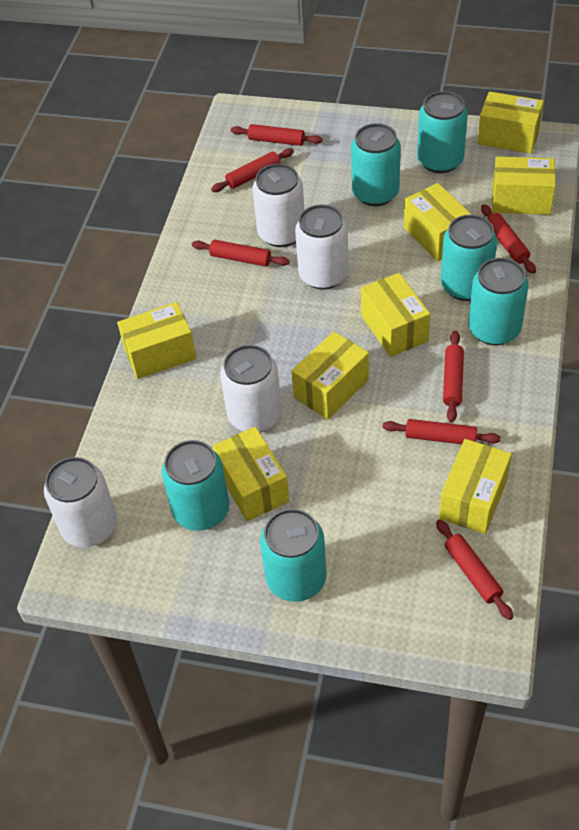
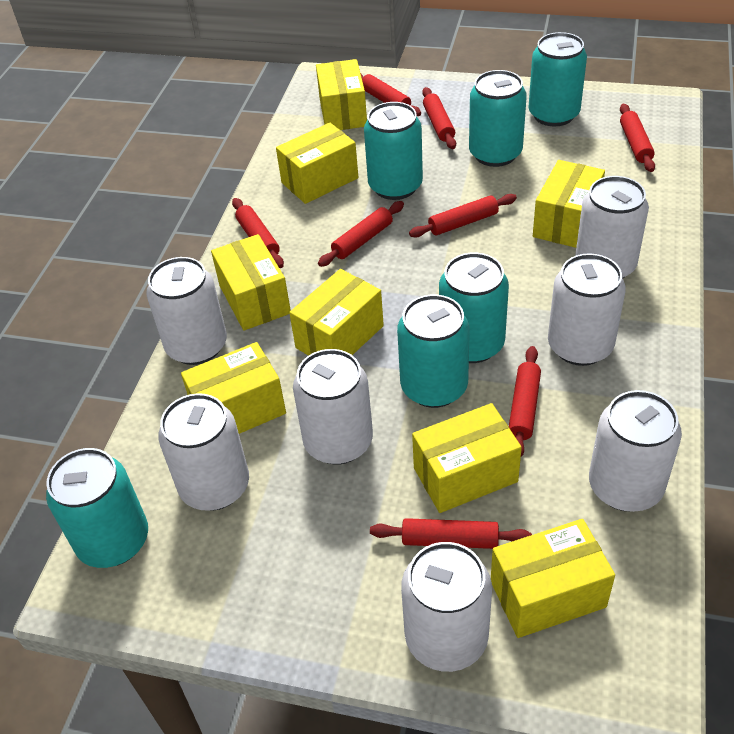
red rolling pin: 7 -> 8
white can: 4 -> 7

